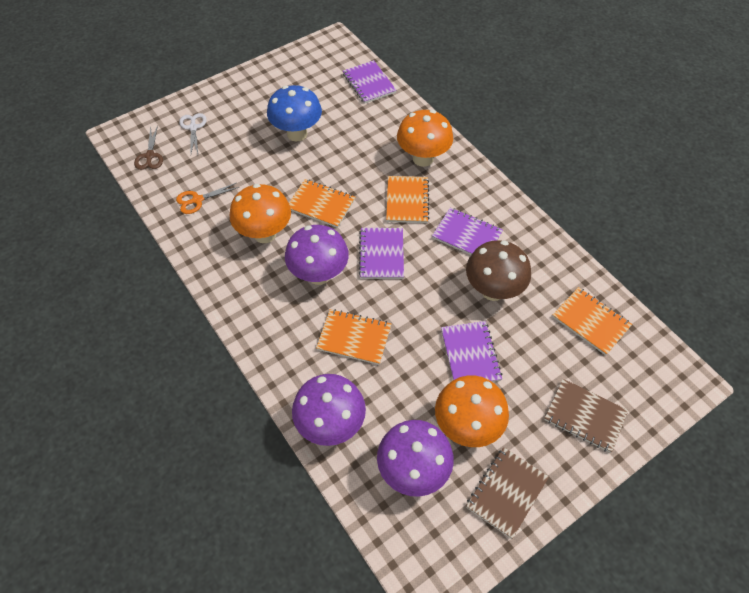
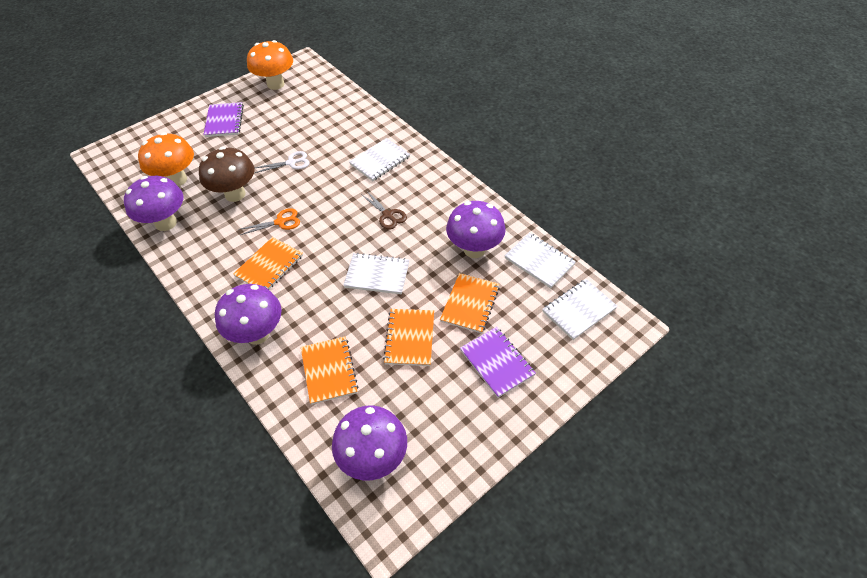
blue mushroom: 1 -> 0
brown notebook: 2 -> 0
orange mushroom: 3 -> 2
purple mushroom: 3 -> 4
purple notebook: 4 -> 2
white notebook: 0 -> 4

